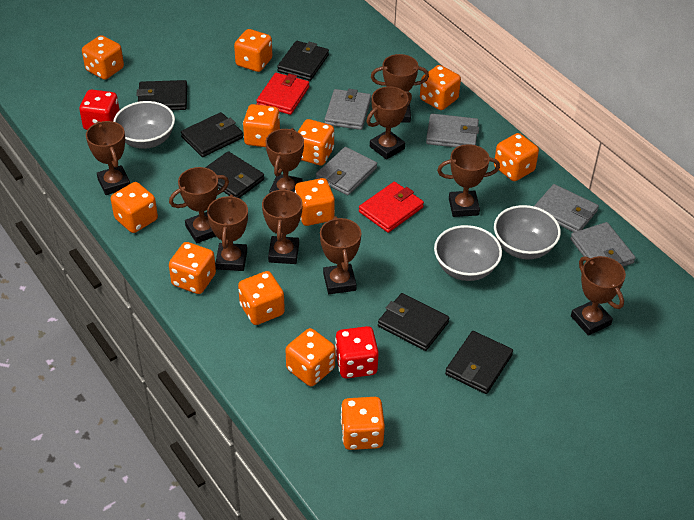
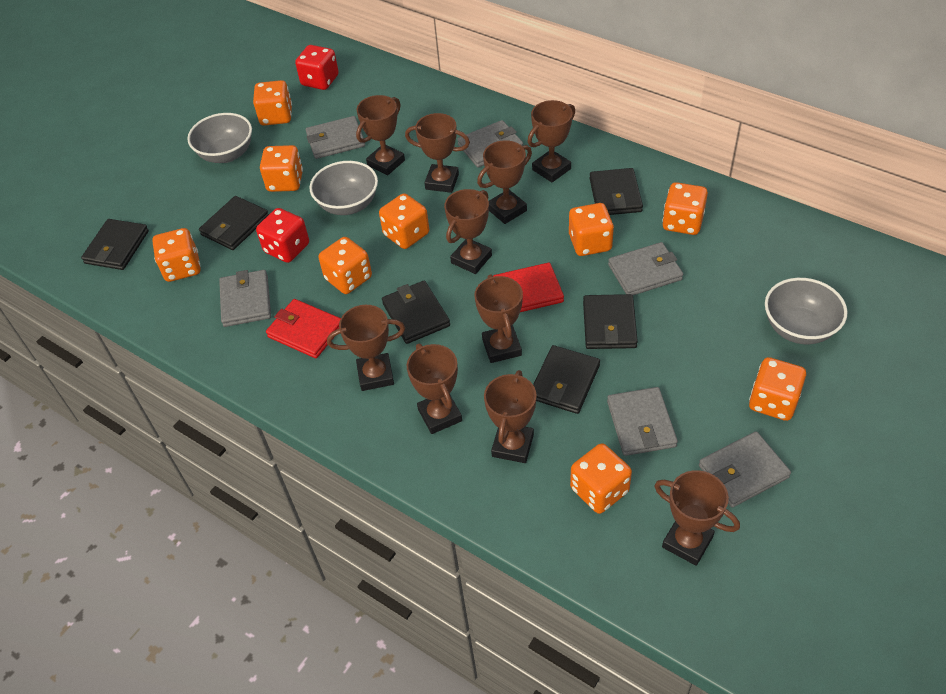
grey wallet: 5 -> 6
orange dice: 12 -> 9

